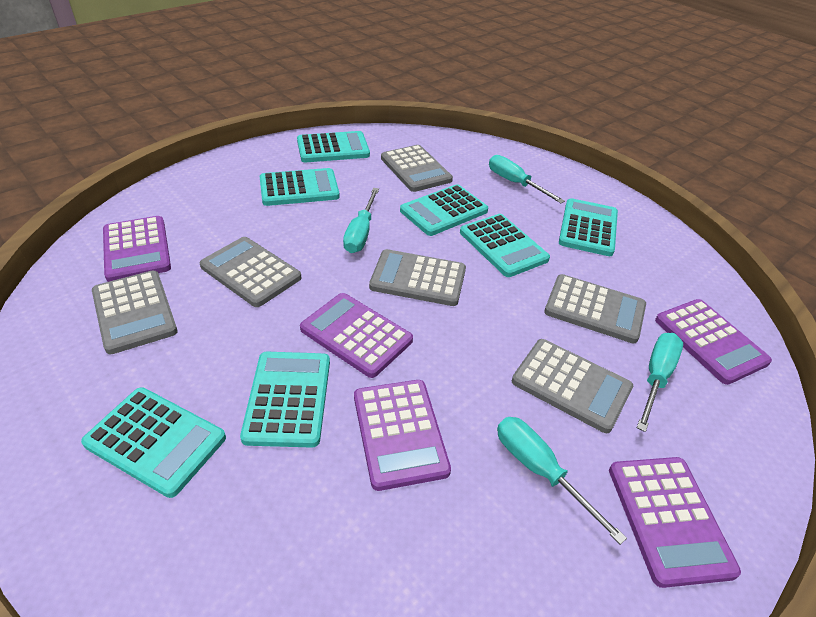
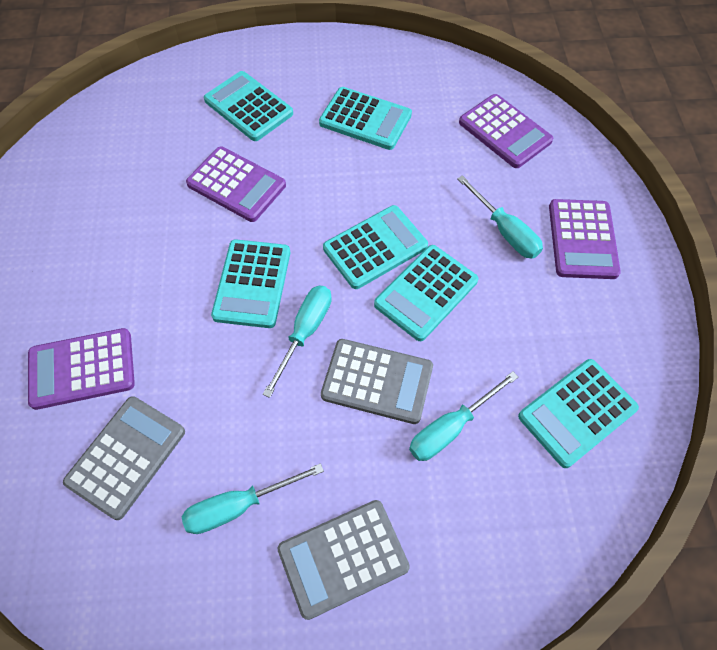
grey calculator: 6 -> 3
purple calculator: 5 -> 4
turquoise calculator: 7 -> 6

